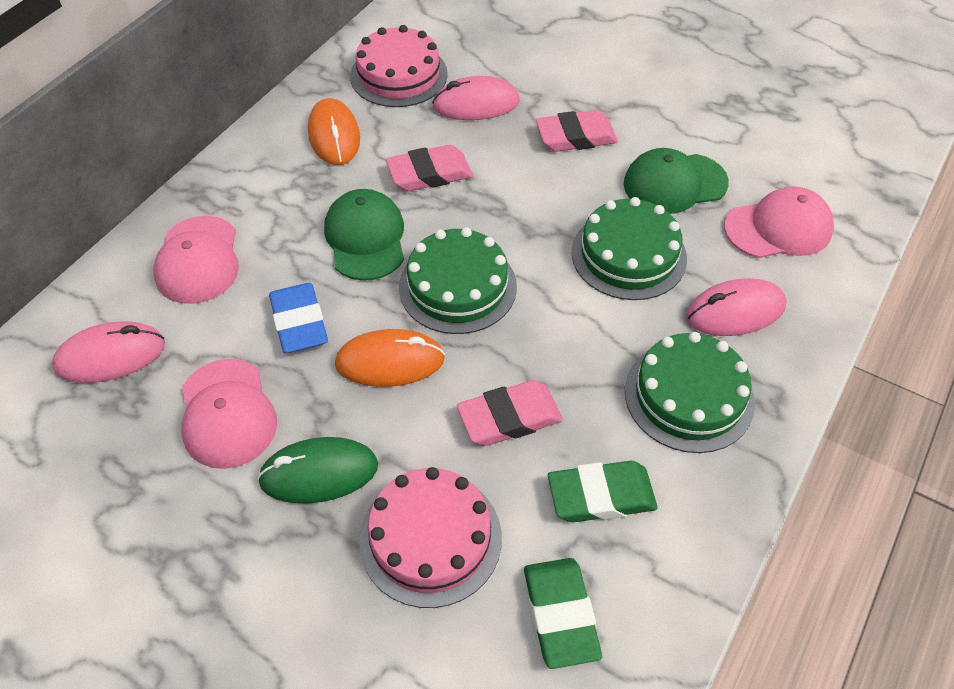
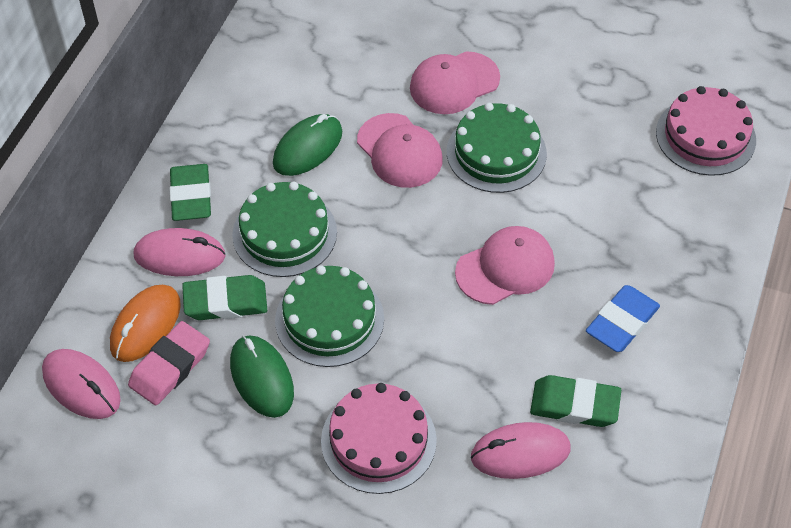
green cap: 2 -> 0
green eraser: 2 -> 3
green mouse: 1 -> 2
orange mouse: 2 -> 1
pink eraser: 3 -> 1

